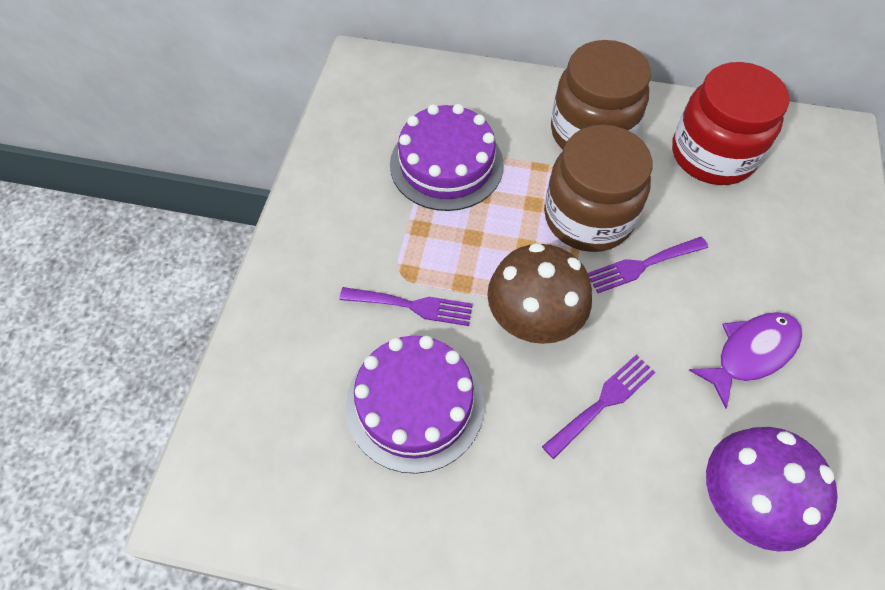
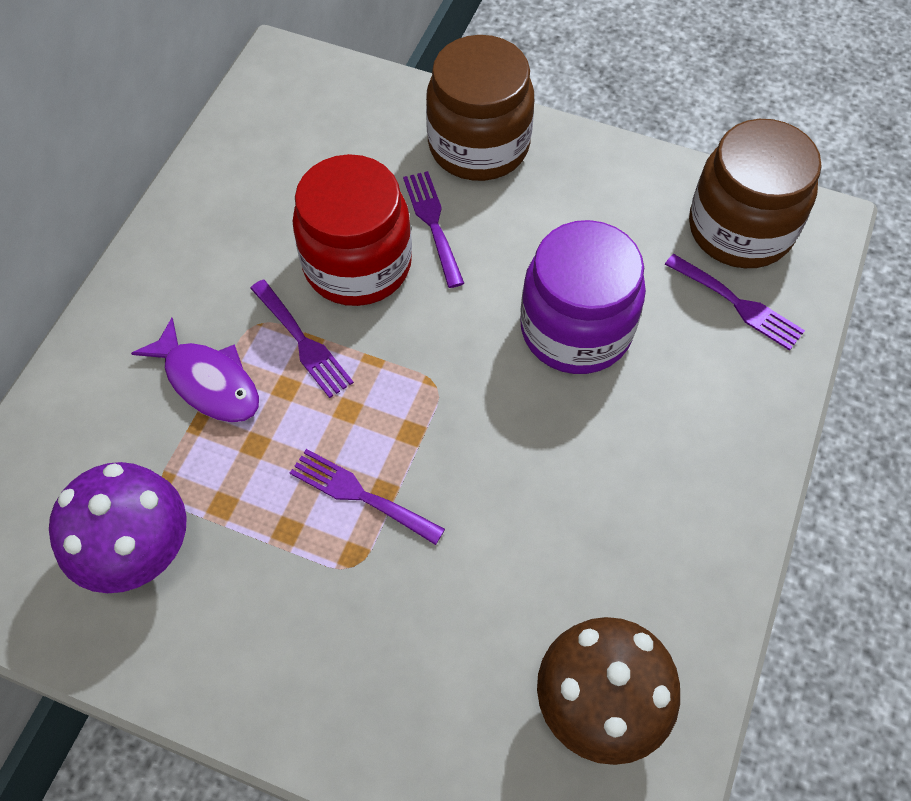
purple cake: 2 -> 0
purple fork: 3 -> 4
purple jar: 0 -> 1

